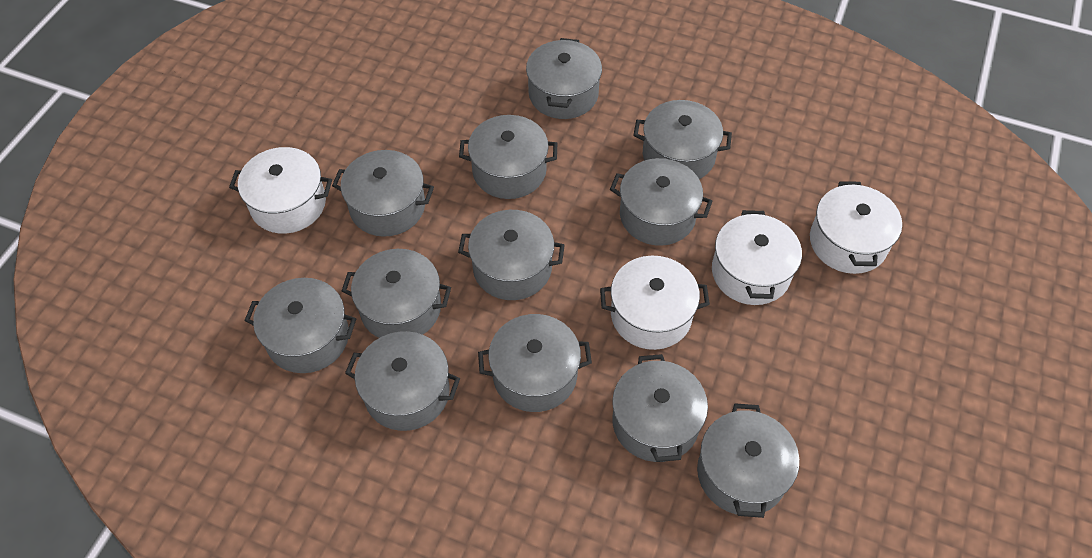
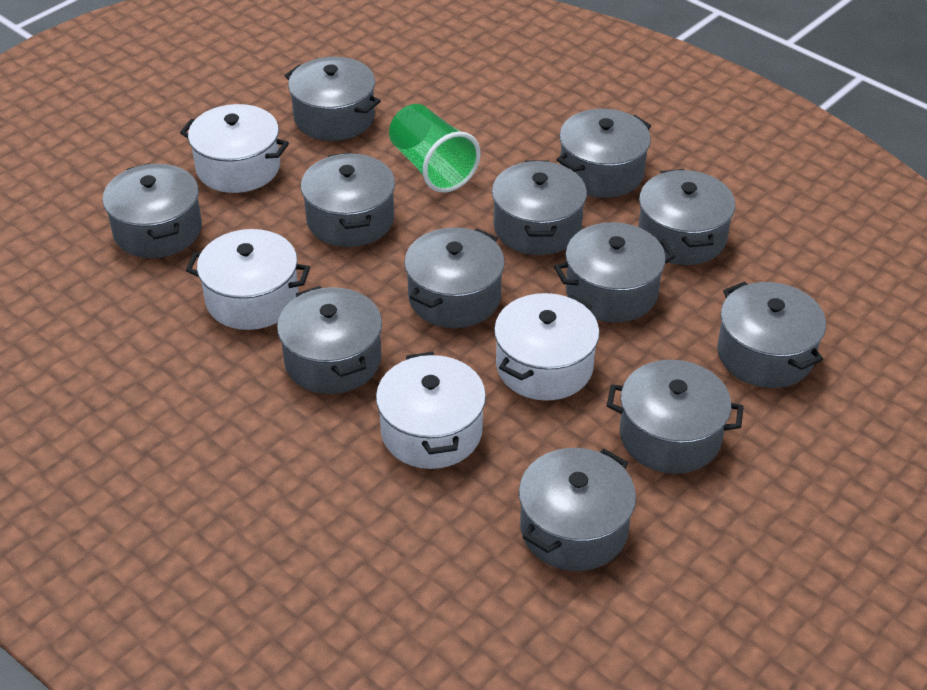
green cup: 0 -> 1

